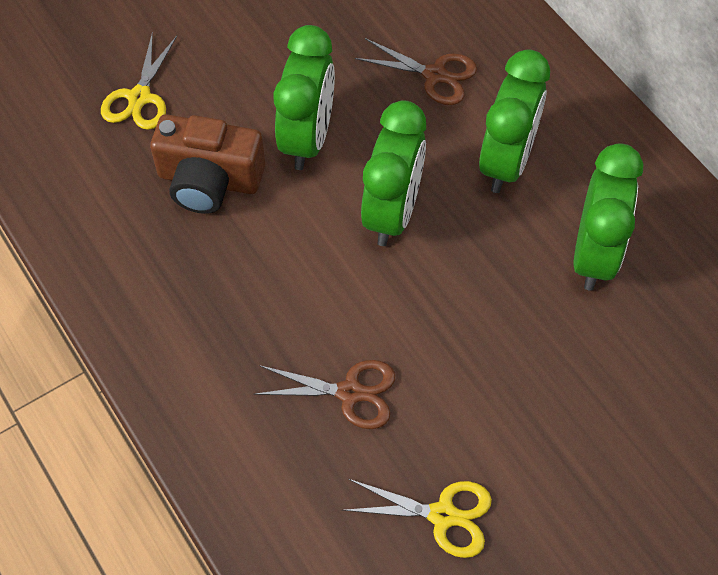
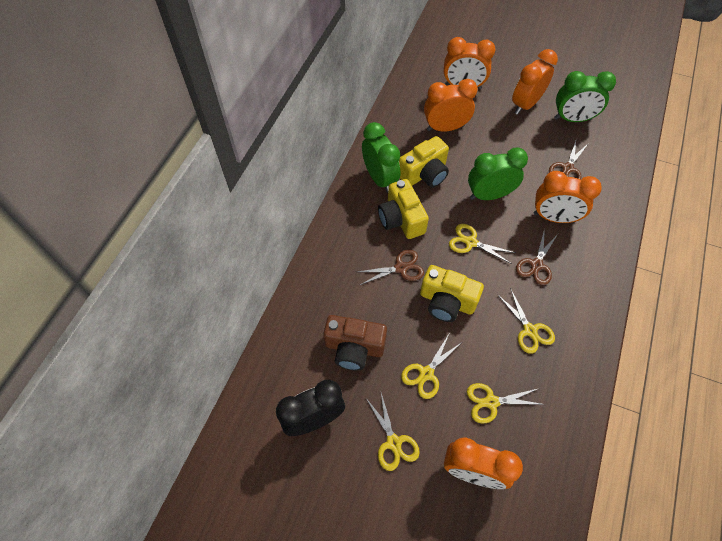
black clock: 0 -> 1
brown scissors: 2 -> 3
green clock: 4 -> 3
orange clock: 0 -> 5
yellow camera: 0 -> 3
yellow scissors: 2 -> 5

